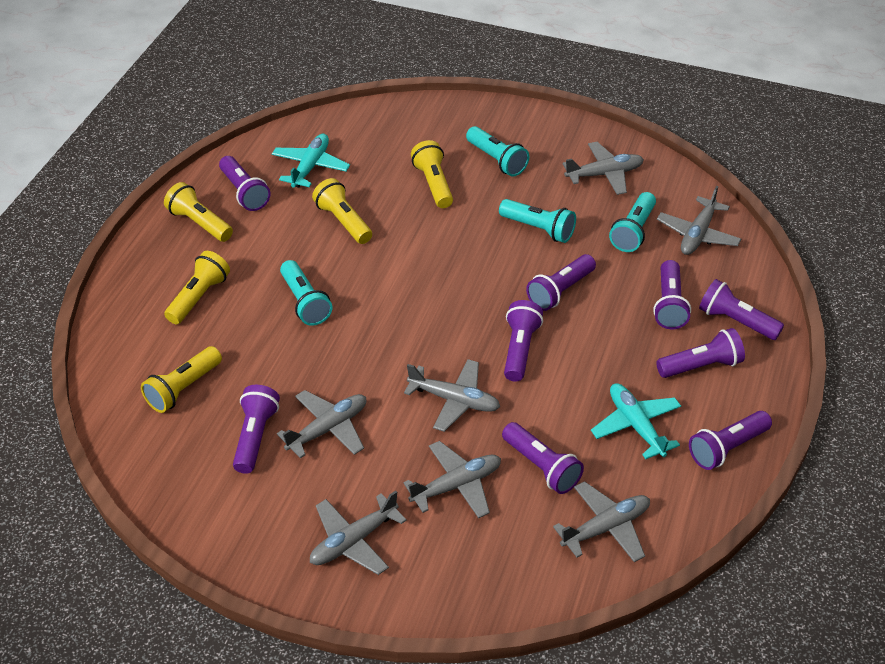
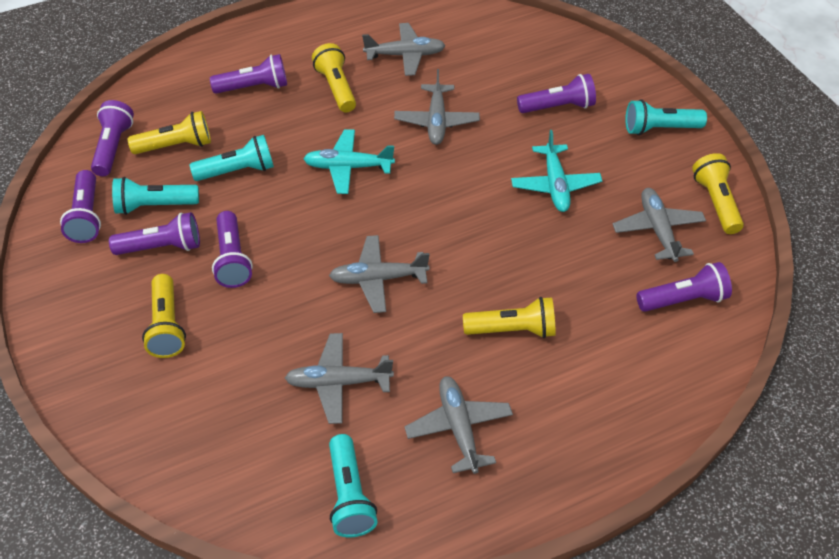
grey plane: 7 -> 6
purple flashlight: 9 -> 7

